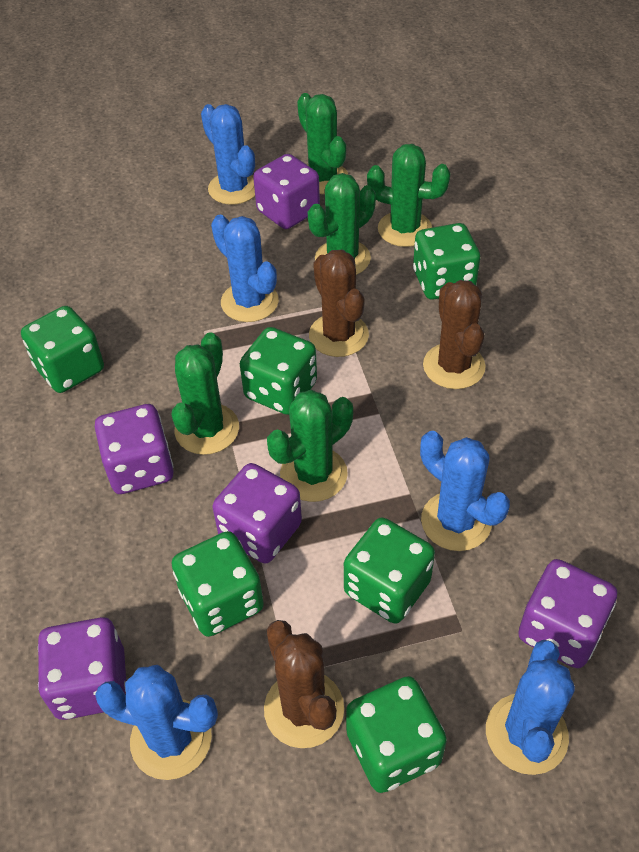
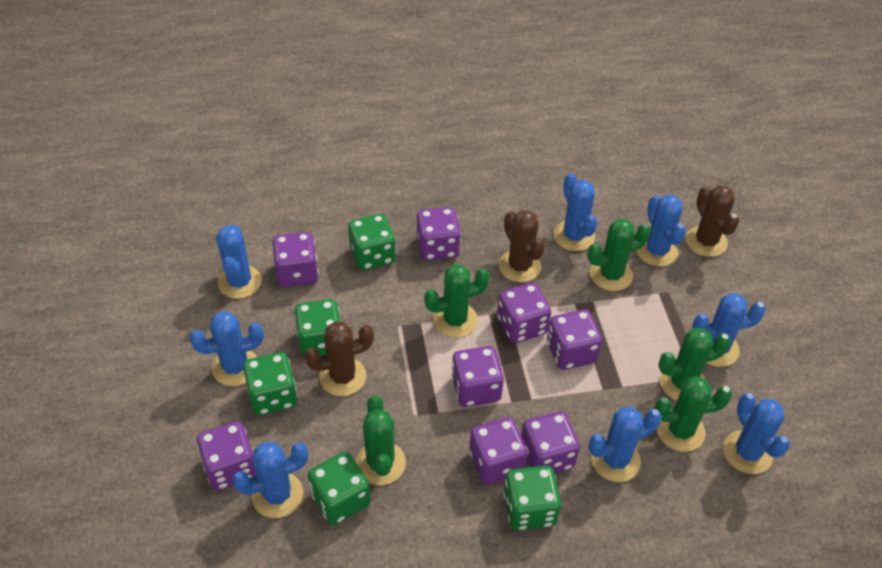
blue cactus: 5 -> 8
green dice: 6 -> 5
purple dice: 5 -> 8

